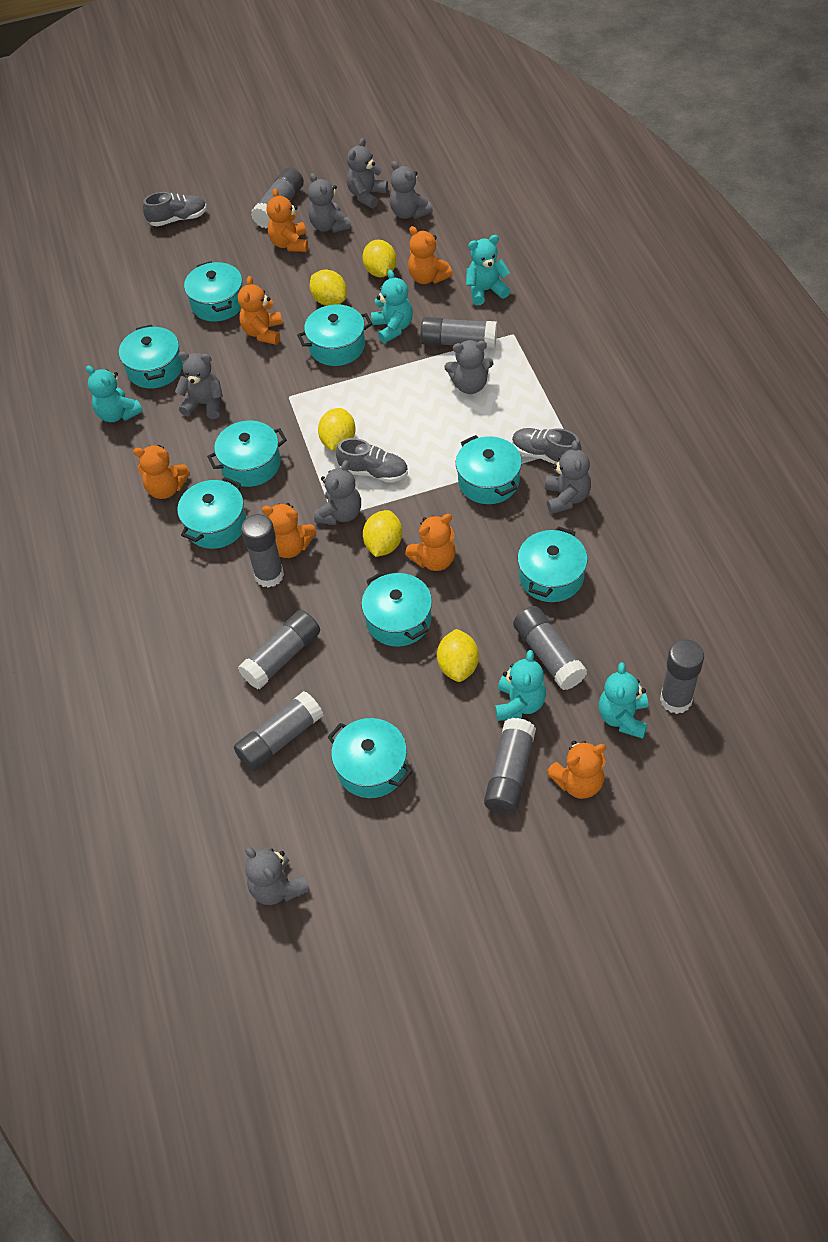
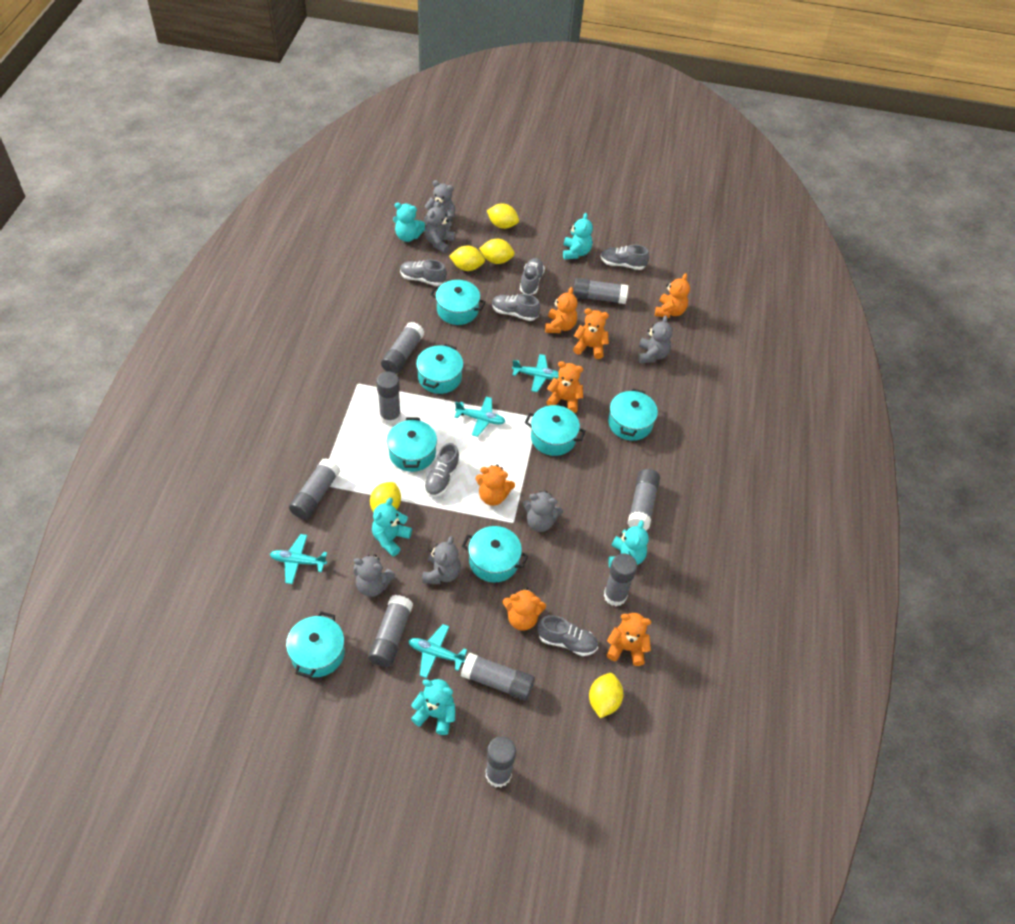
grey glue stick: 8 -> 9
grey shoe: 3 -> 6
grey teddy bear: 8 -> 6
turquoise plane: 0 -> 4
turquoise pot: 9 -> 7

